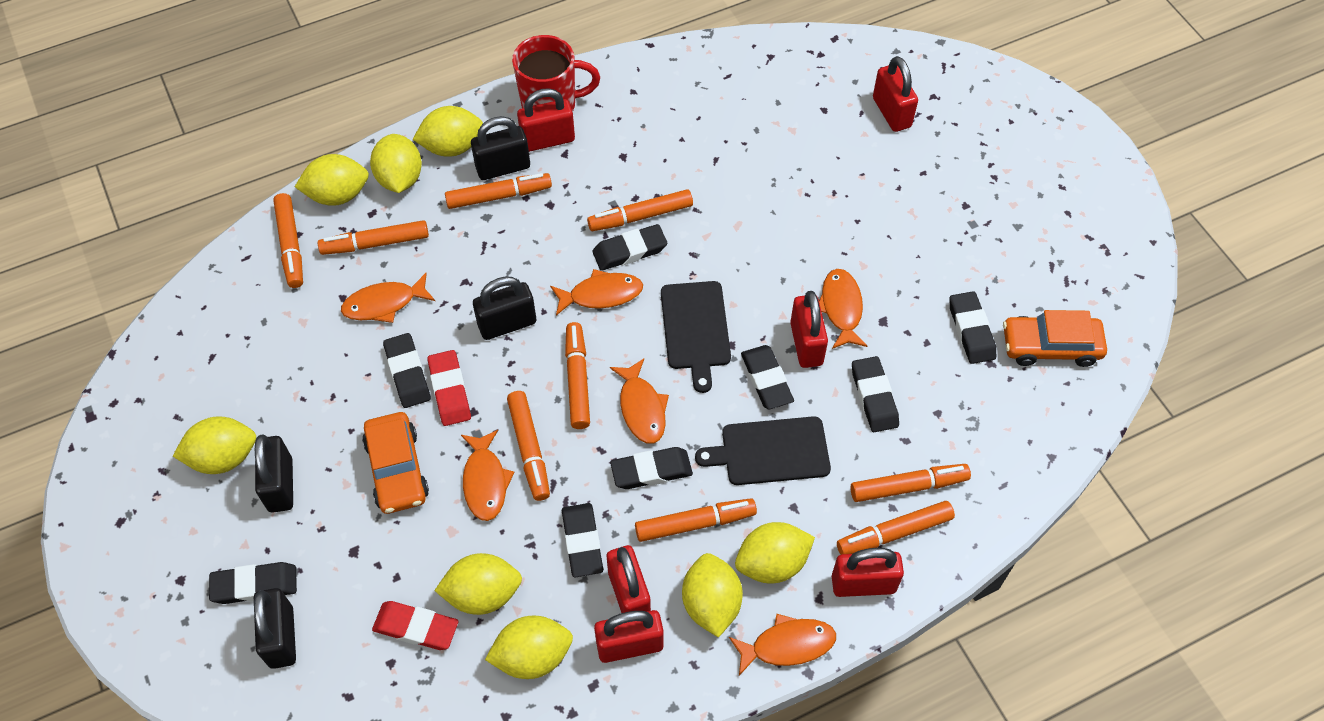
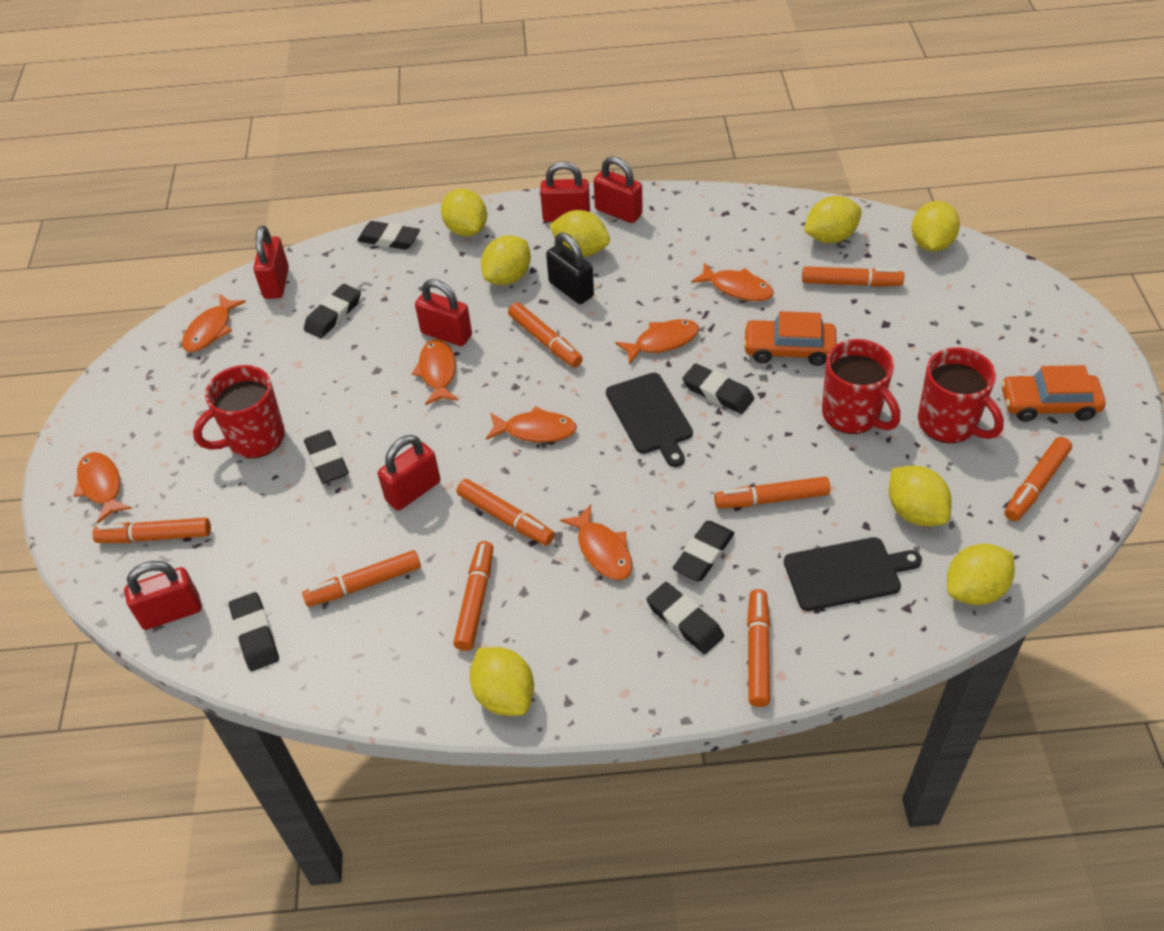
black eraser: 8 -> 7
black padlock: 4 -> 1
orange fish: 6 -> 7
red eraser: 2 -> 0
red mug: 1 -> 3

